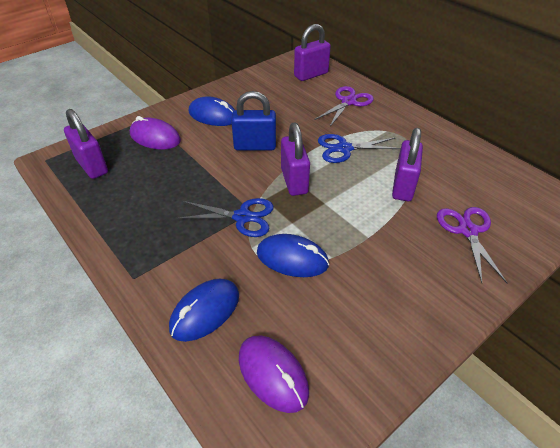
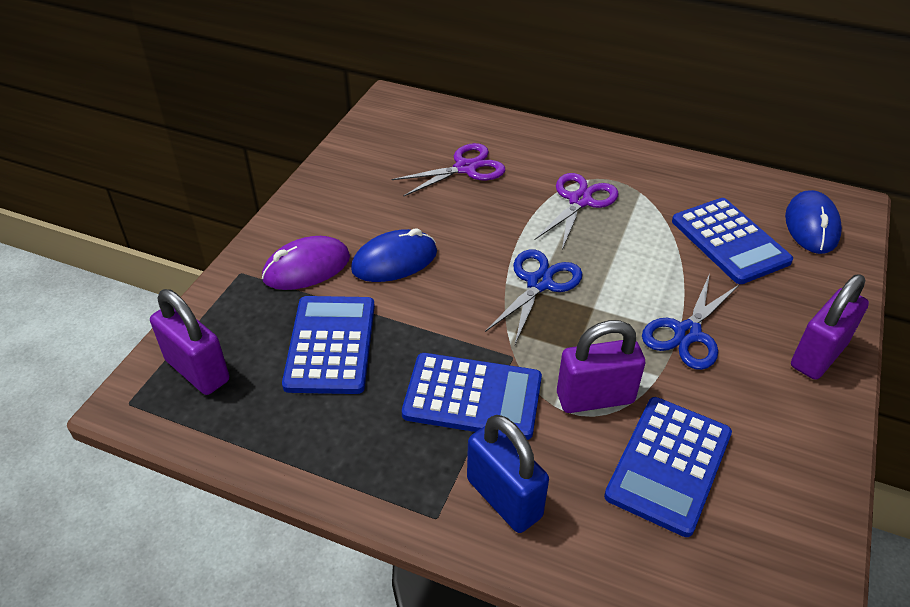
blue calculator: 0 -> 4
blue mouse: 3 -> 2
purple mouse: 2 -> 1
purple padlock: 4 -> 3

